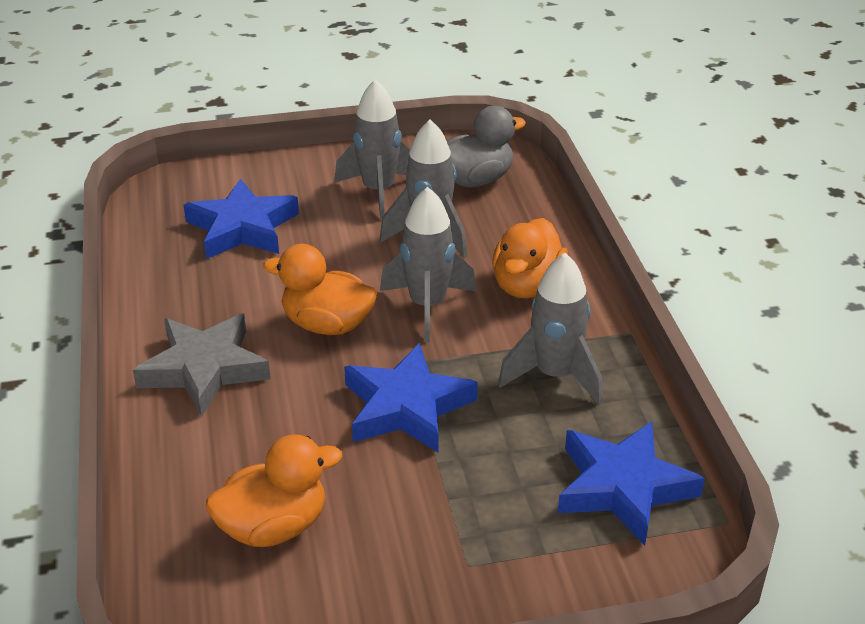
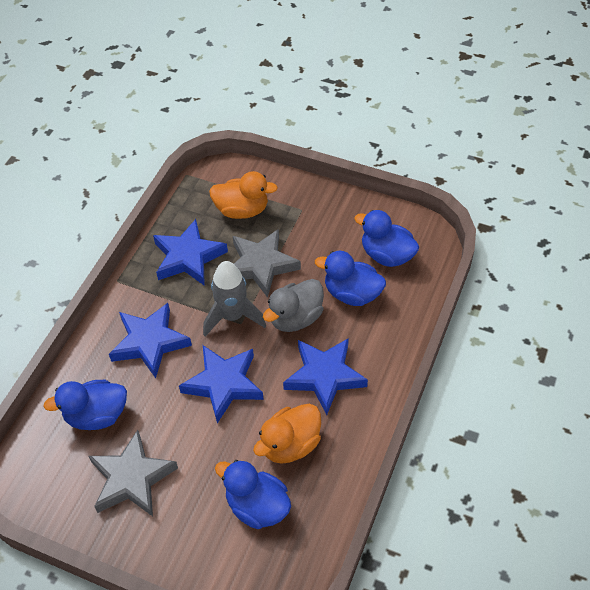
blue duck: 0 -> 4
blue star: 3 -> 4
grey rocket: 4 -> 1
grey star: 1 -> 2
orange duck: 3 -> 2

